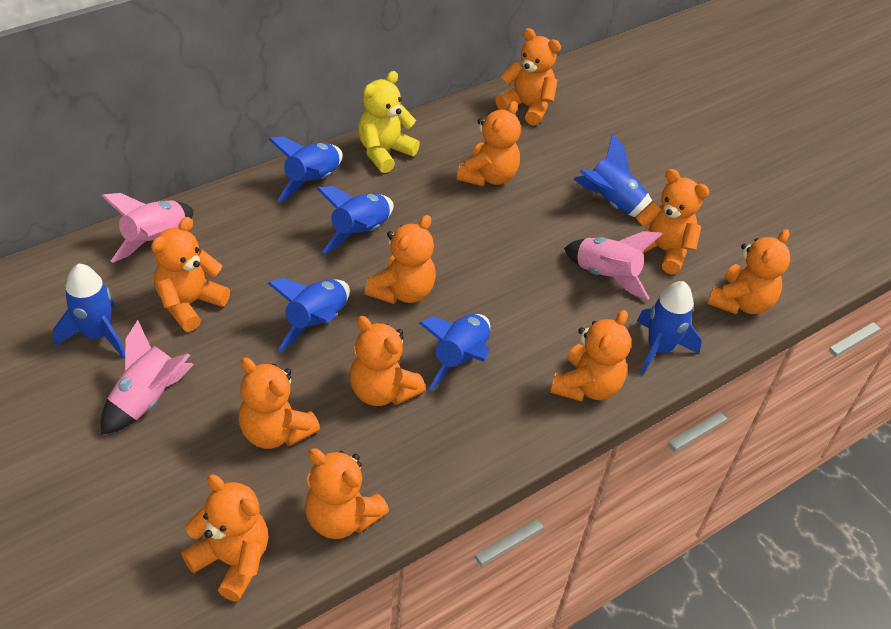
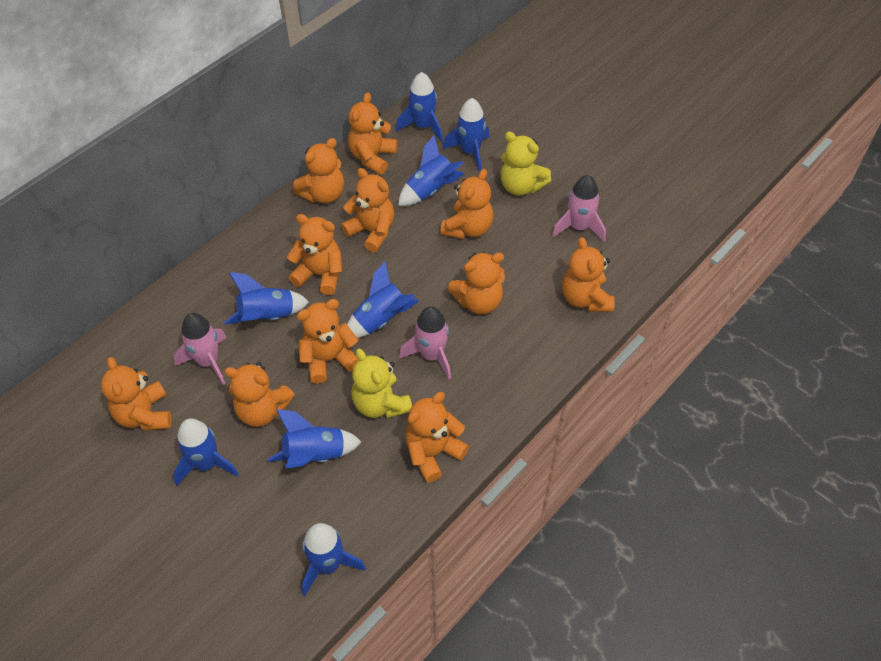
blue rocket: 7 -> 8
yellow teddy bear: 1 -> 2

